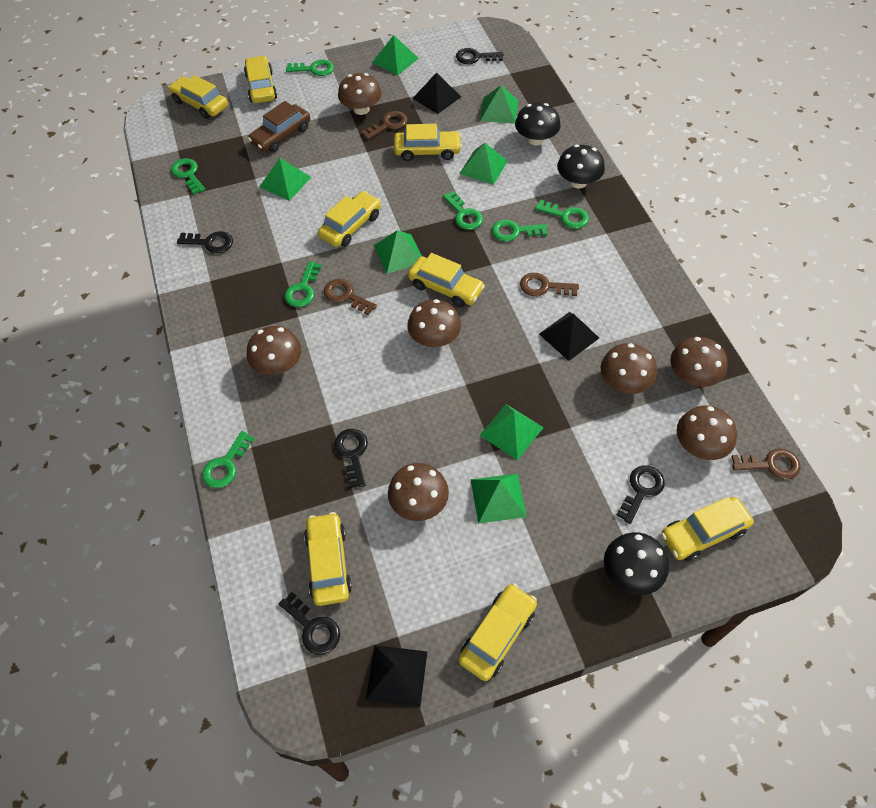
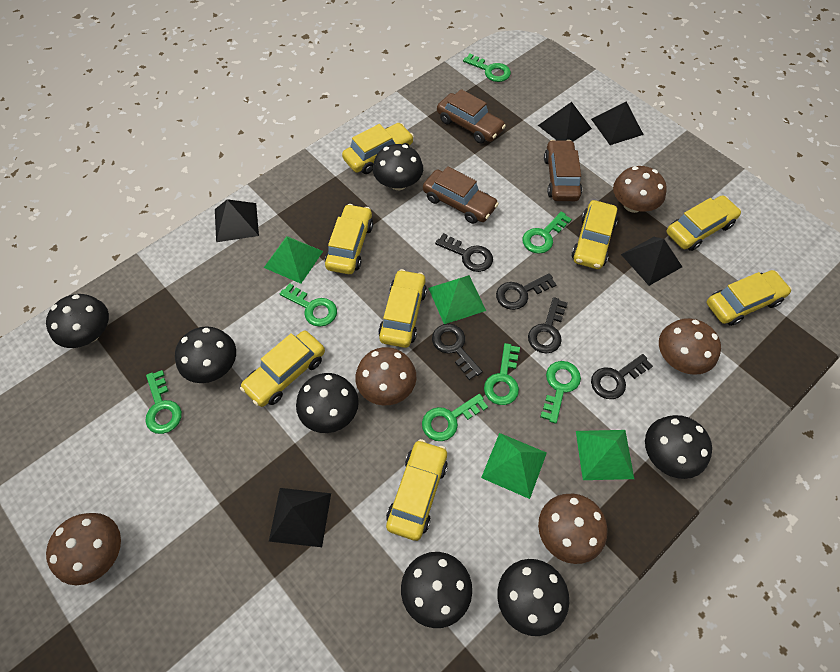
black mushroom: 3 -> 7
black pyramid: 3 -> 5
brown car: 1 -> 3
brown key: 4 -> 0
brown mushroom: 7 -> 5
green pyramid: 7 -> 4

